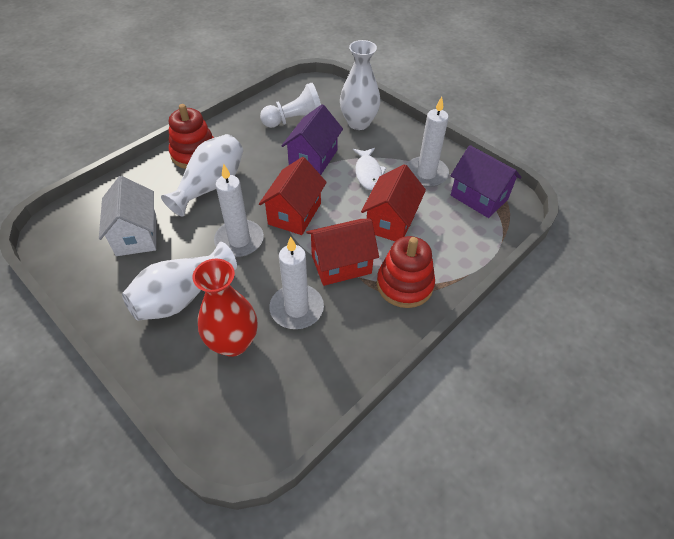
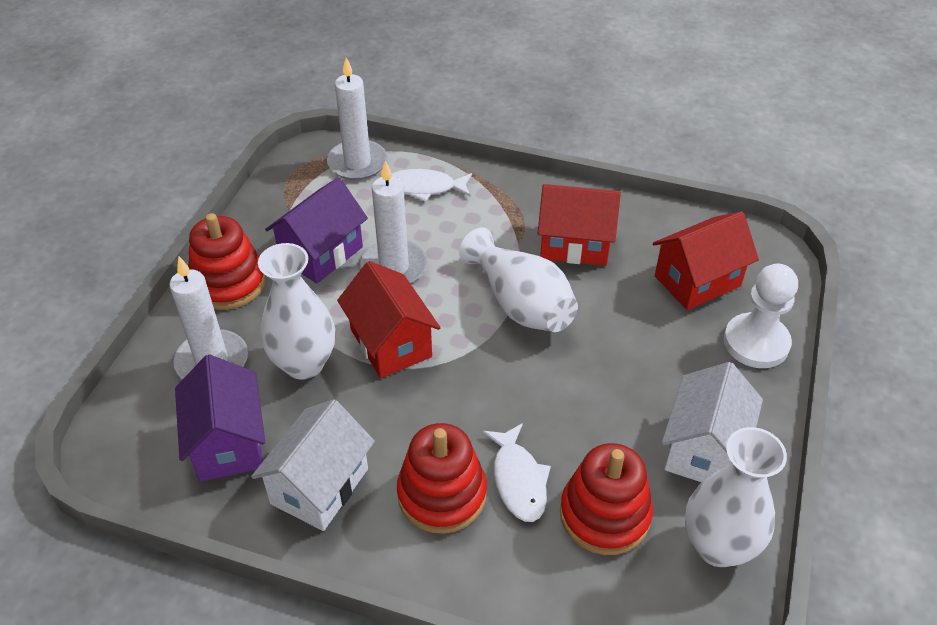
red stacking toy: 2 -> 3
red vase: 1 -> 0
white fish: 1 -> 2
white house: 1 -> 2

